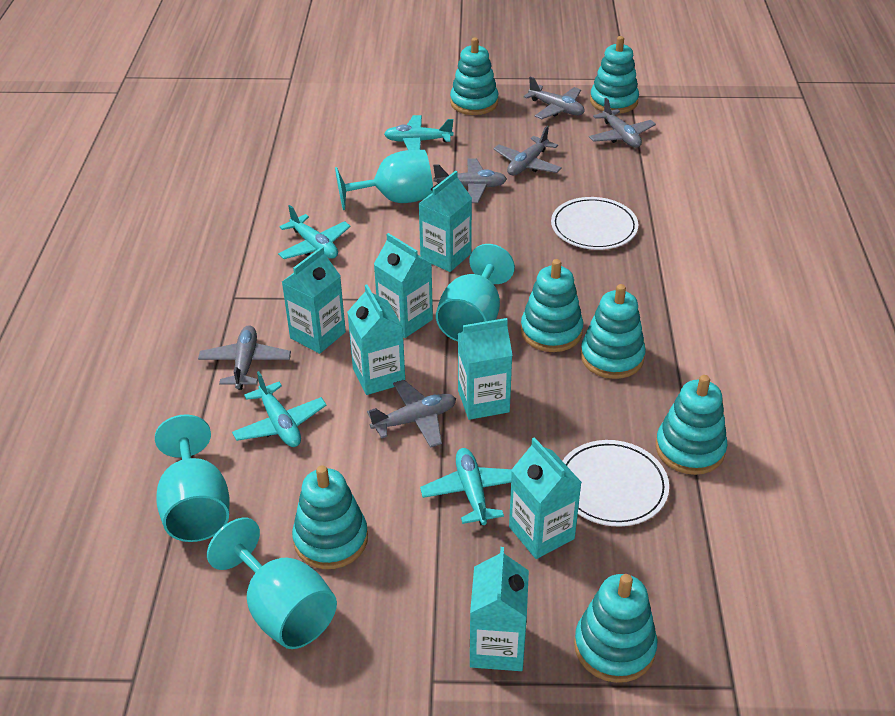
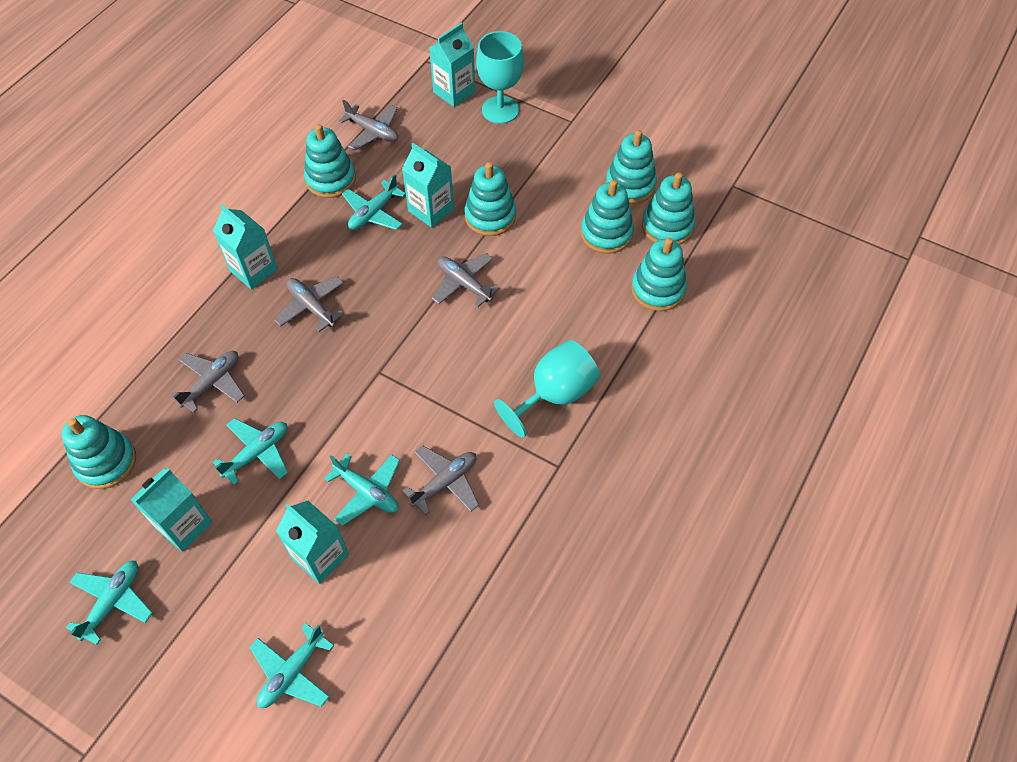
grey plane: 6 -> 5
turquoise carton: 7 -> 5
turquoise goblet: 4 -> 2
turquoise plane: 4 -> 5
white plate: 2 -> 0

